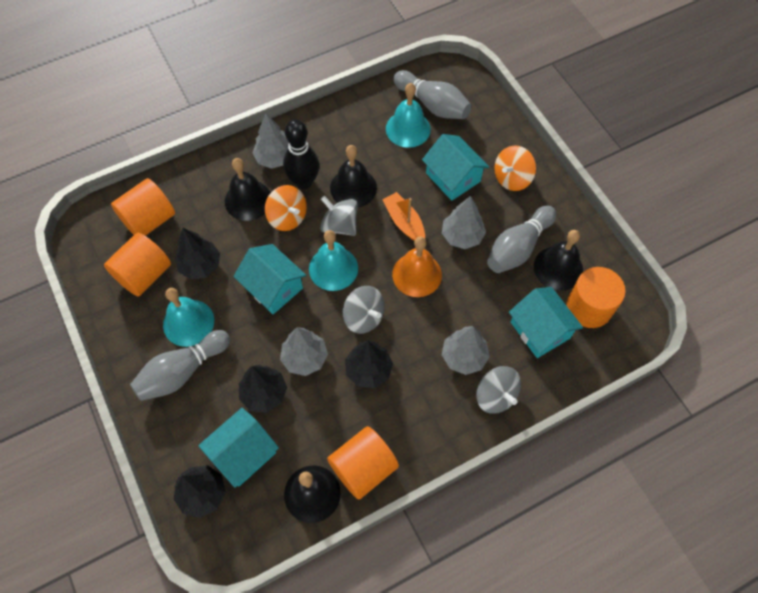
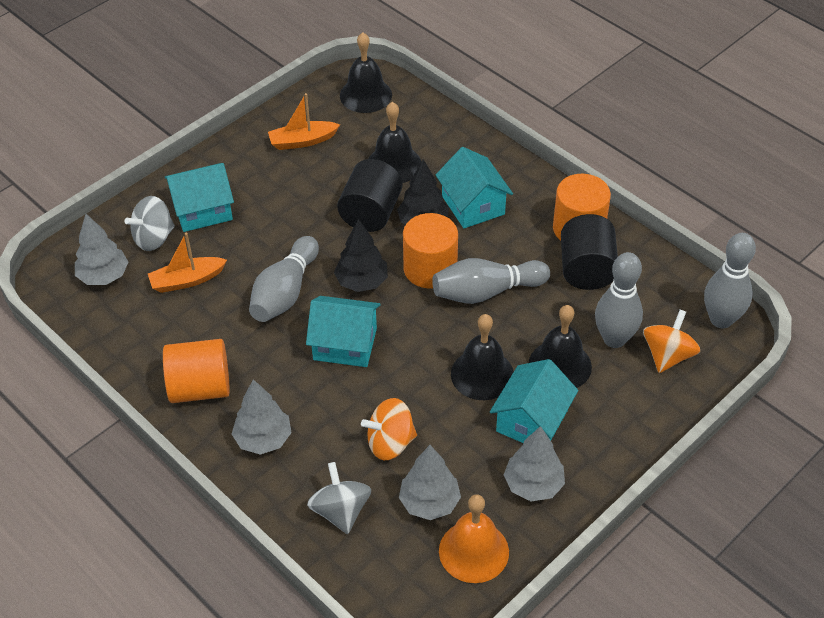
black bowling pin: 1 -> 0
black cylinder: 0 -> 2
black tree: 4 -> 2
grey bowling pin: 3 -> 4
grey spinning top: 3 -> 2
orange boat: 1 -> 2
orange cylinder: 4 -> 3
turquoise bell: 3 -> 0

